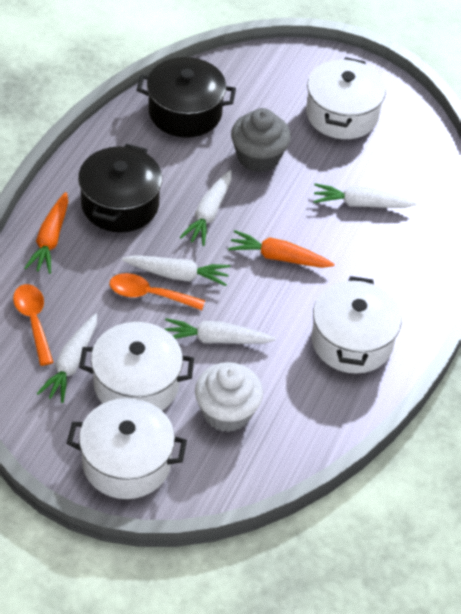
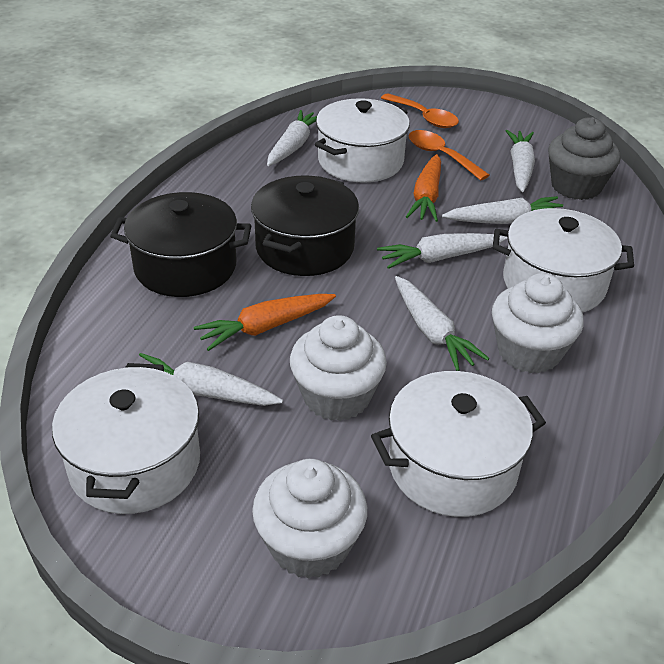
white carrot: 5 -> 6
white cupcake: 1 -> 3

